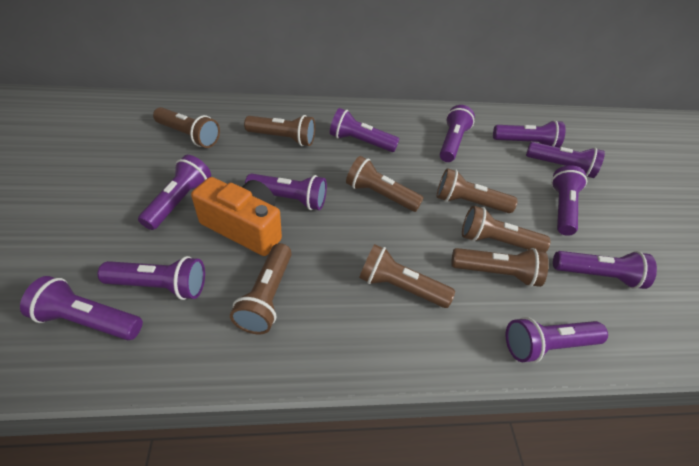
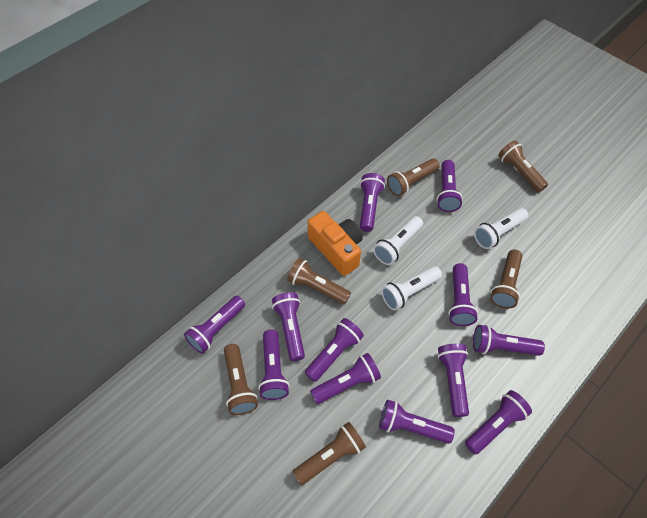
brown flashlight: 8 -> 6
purple flashlight: 11 -> 12
white flashlight: 0 -> 3

